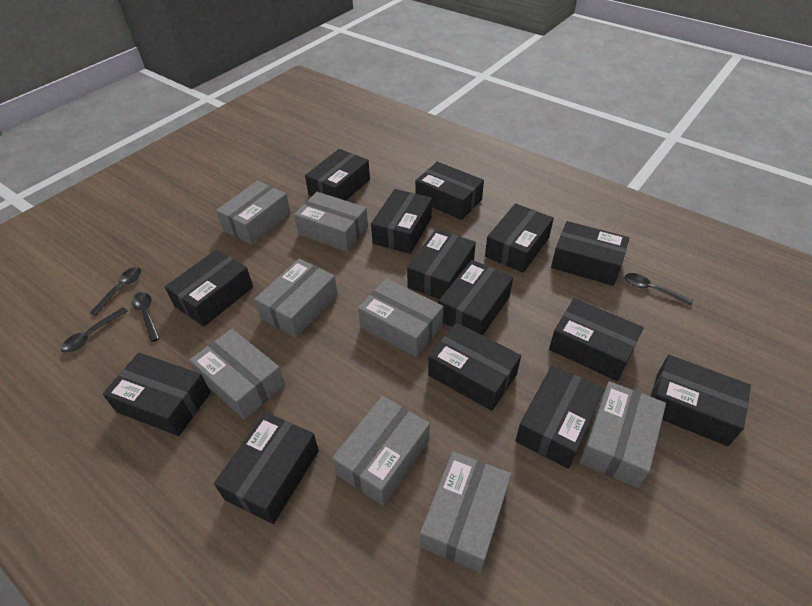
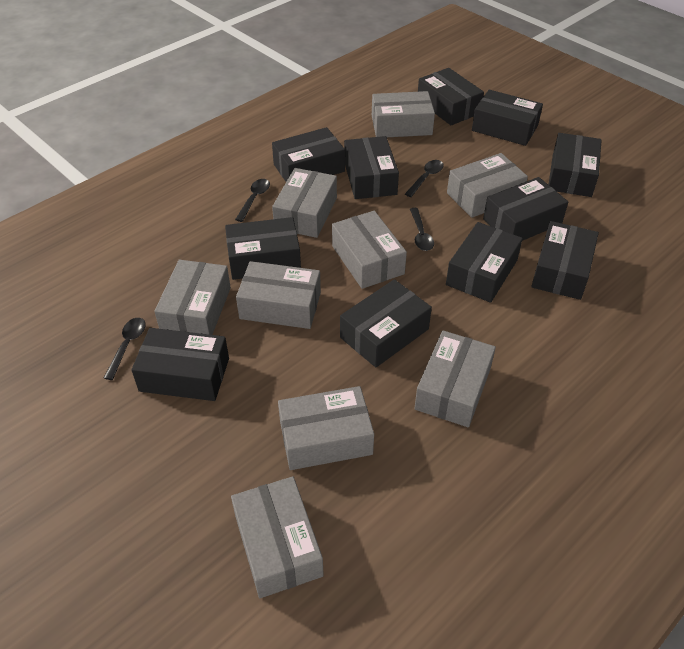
black box: 14 -> 11
grey box: 8 -> 9

